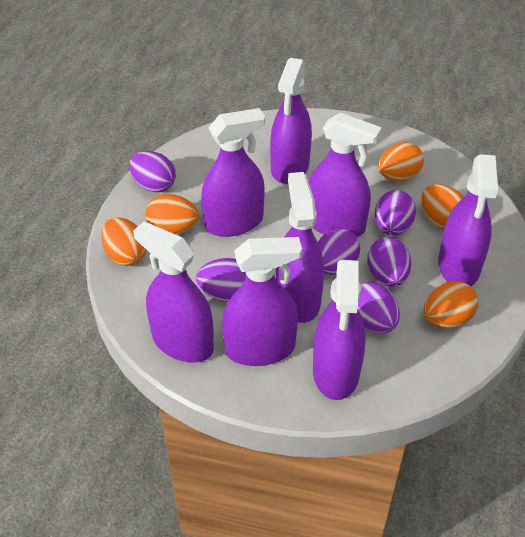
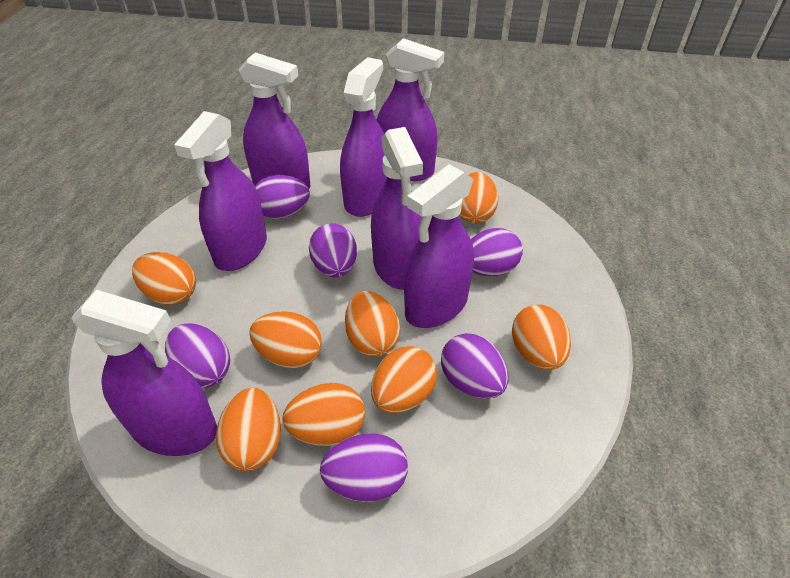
orange egg: 5 -> 8
purple spray bottle: 8 -> 7

